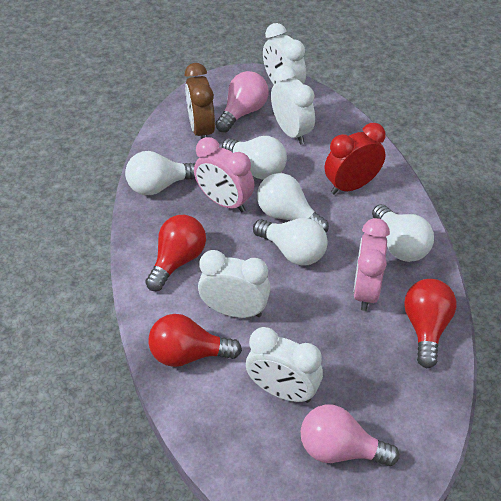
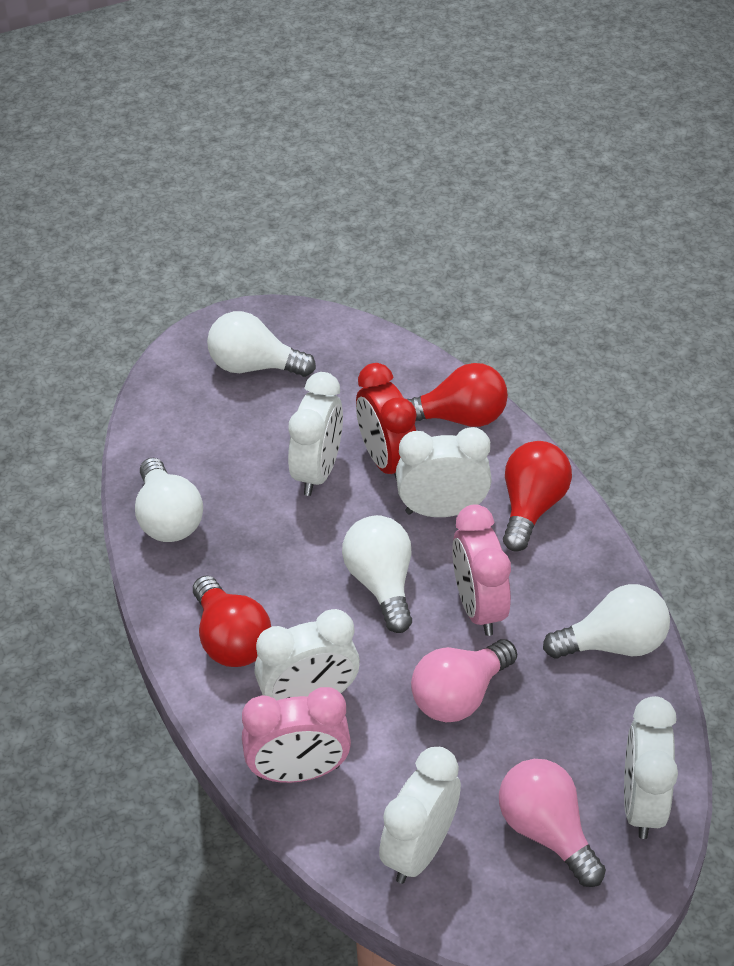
brown clock: 1 -> 0
white clock: 4 -> 5
white light bulb: 5 -> 4

